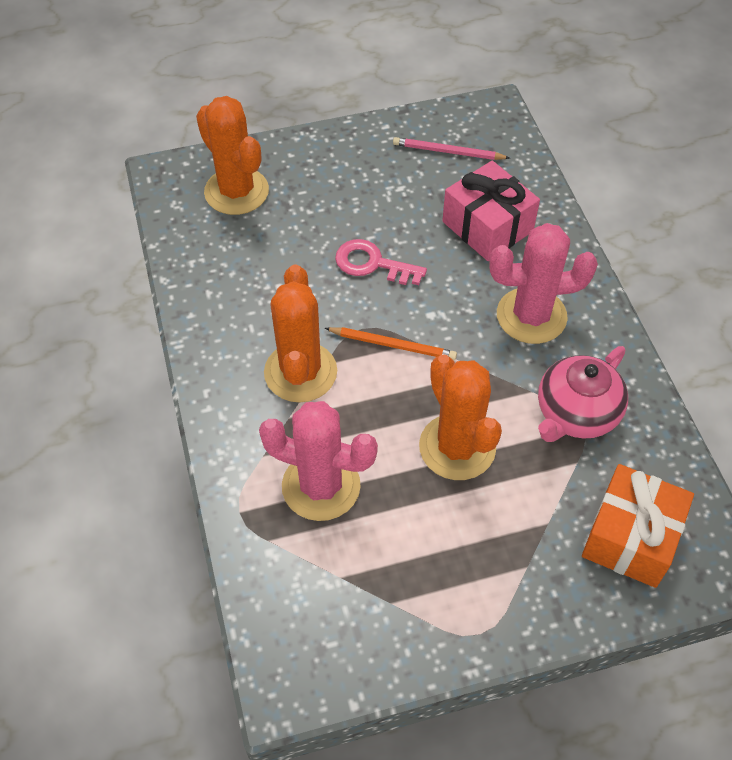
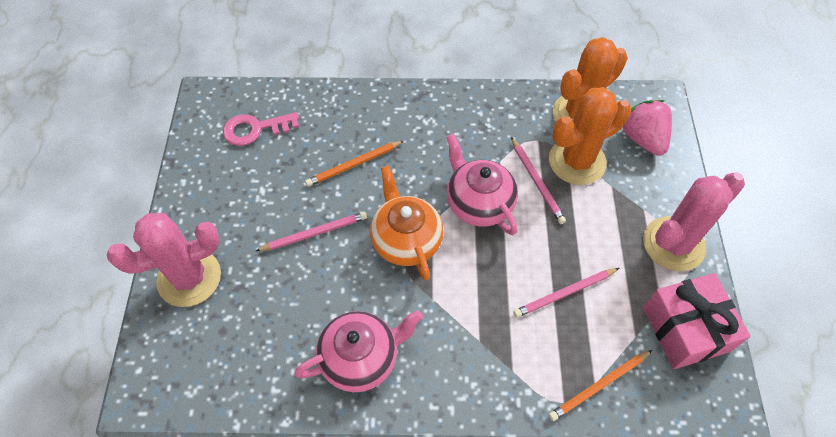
orange cactus: 3 -> 2
orange gift: 1 -> 0
orange pencil: 1 -> 2
orange teapot: 0 -> 1
pink pencil: 1 -> 3
pink strawberry: 0 -> 1
pink teapot: 1 -> 2

